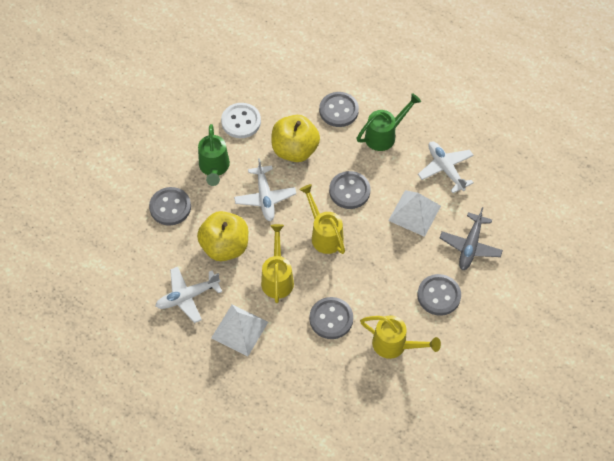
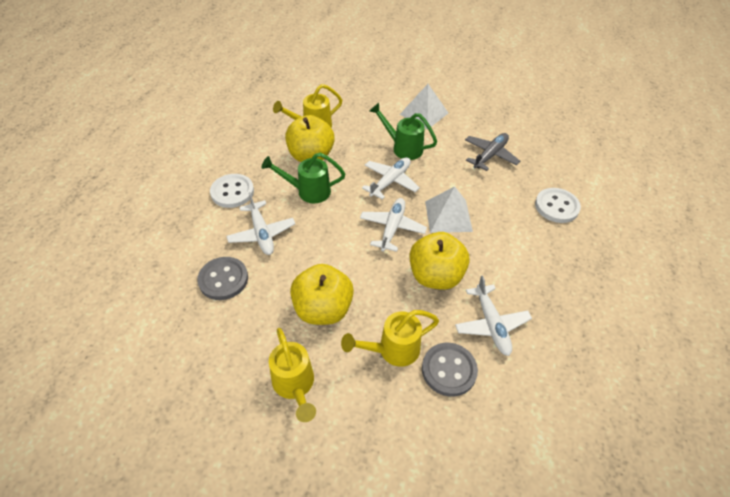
grey button: 5 -> 2
white button: 1 -> 2
white plane: 3 -> 4
yellow apple: 2 -> 3

